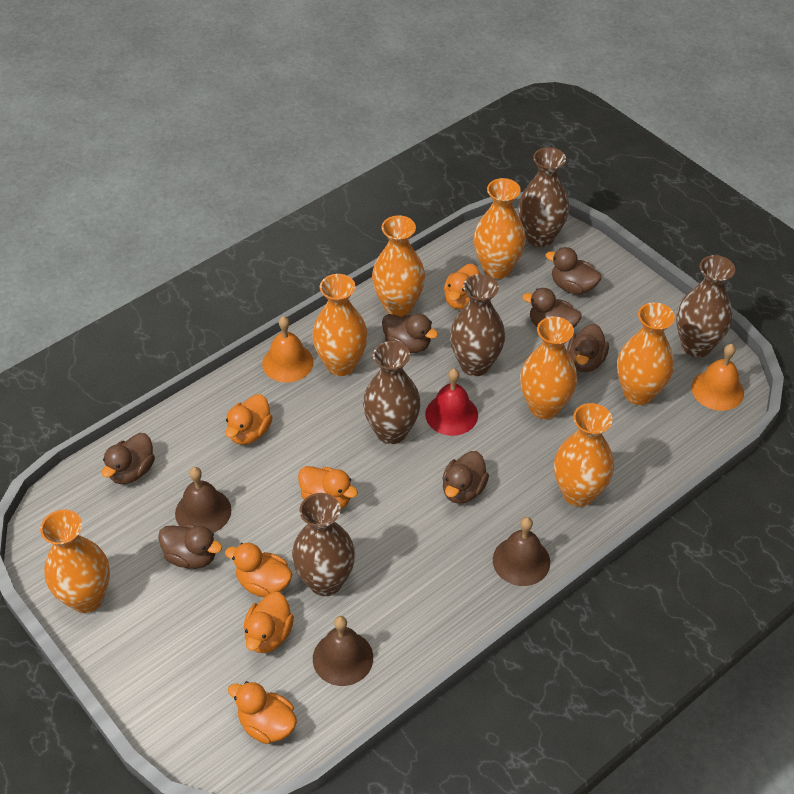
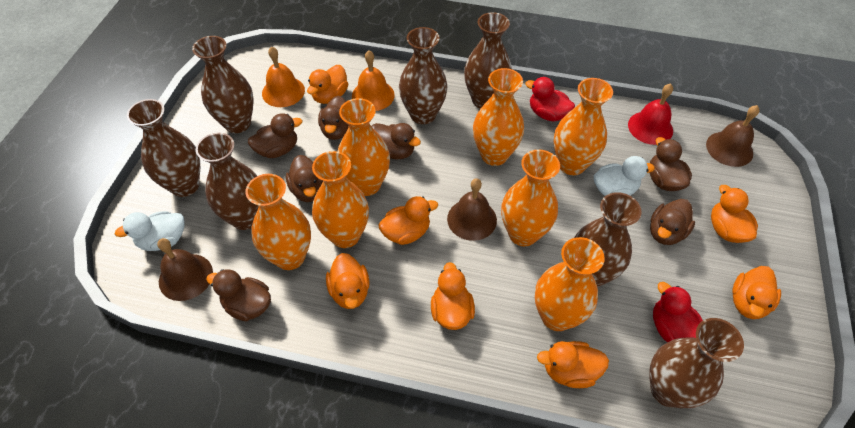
brown vase: 5 -> 7
orange duck: 6 -> 7
red duck: 0 -> 2
white duck: 0 -> 2

